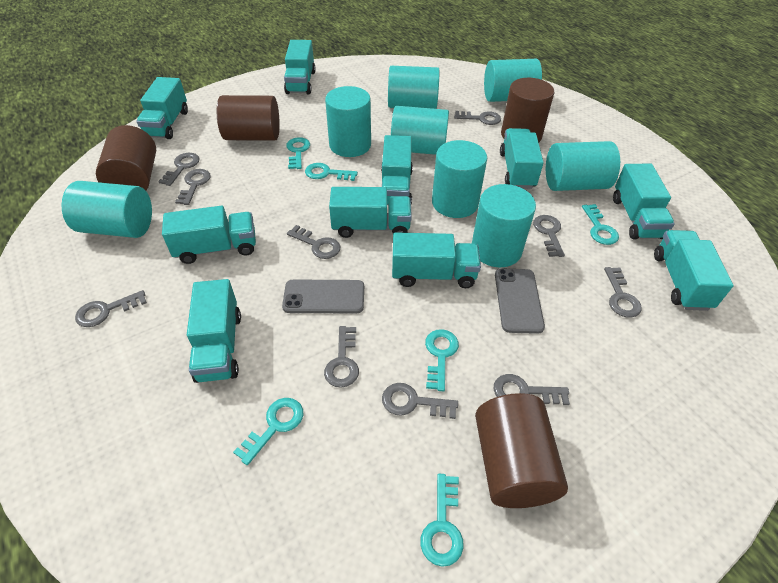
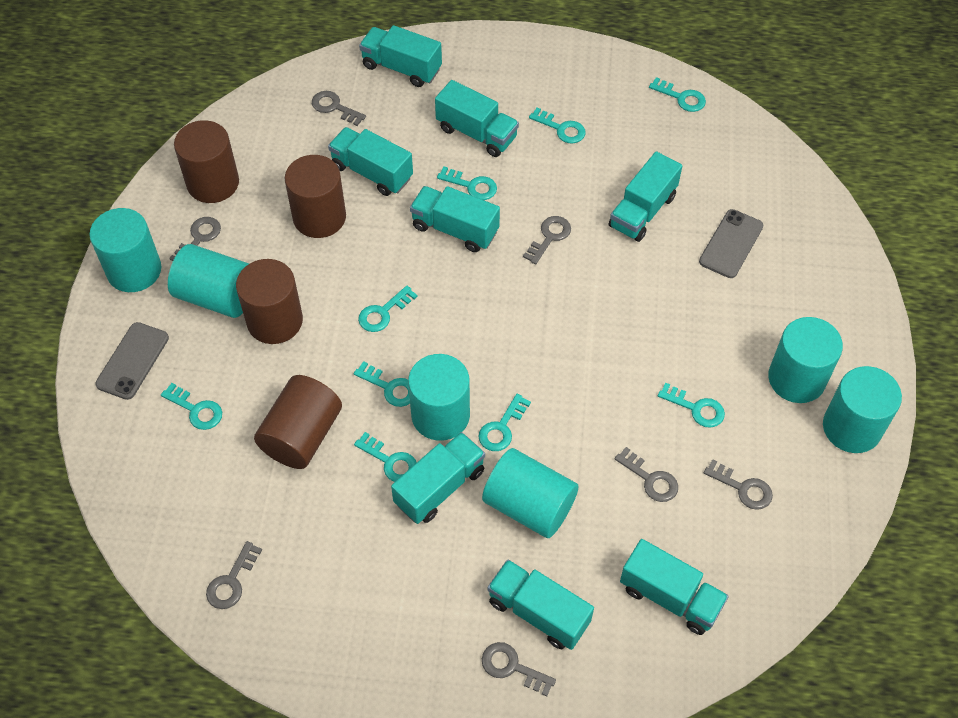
grey key: 10 -> 7
turquoise cylinder: 8 -> 6
turquoise key: 6 -> 9
turquoise truck: 10 -> 8

